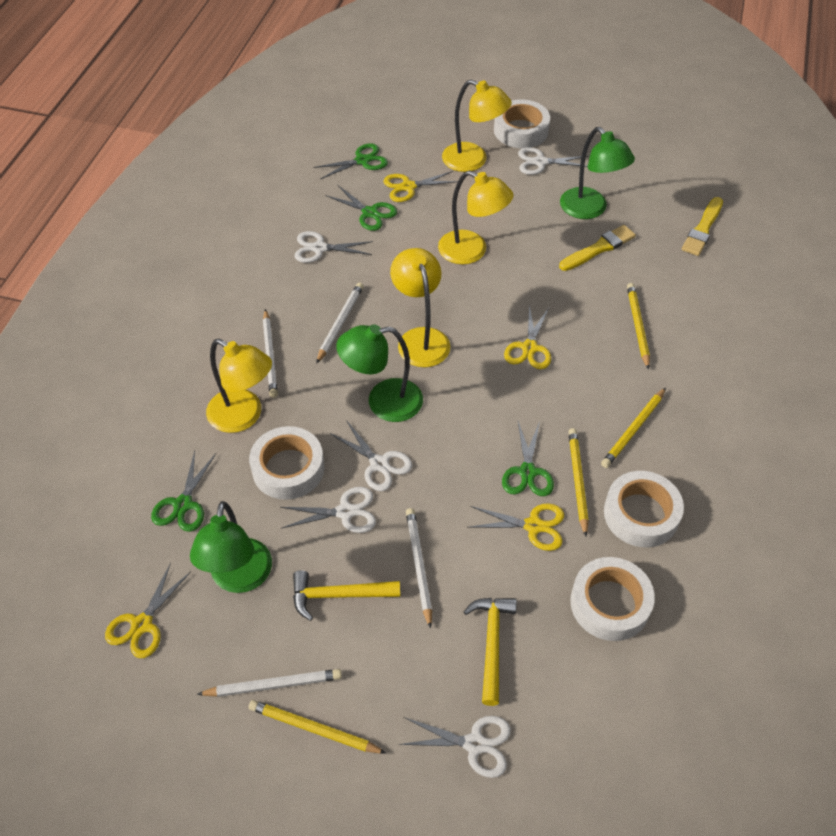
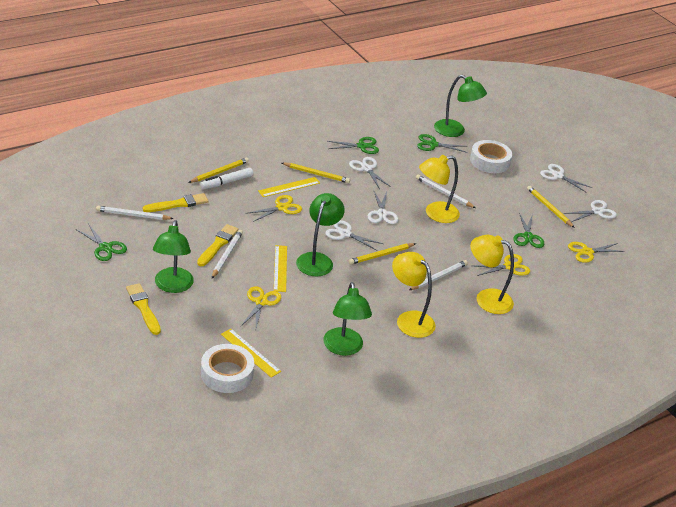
green lamp: 3 -> 4
white marker: 0 -> 1
white tape: 4 -> 2
yellow brush: 2 -> 3
yellow hammer: 2 -> 0
yellow lamp: 4 -> 3
yellow ruler: 0 -> 3

